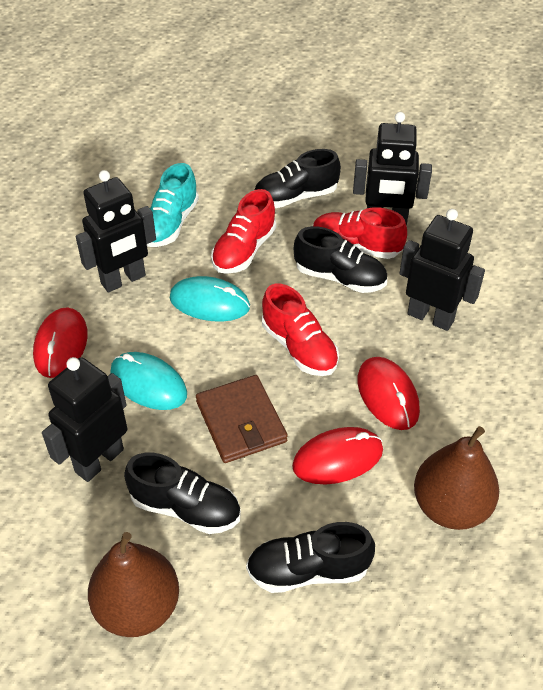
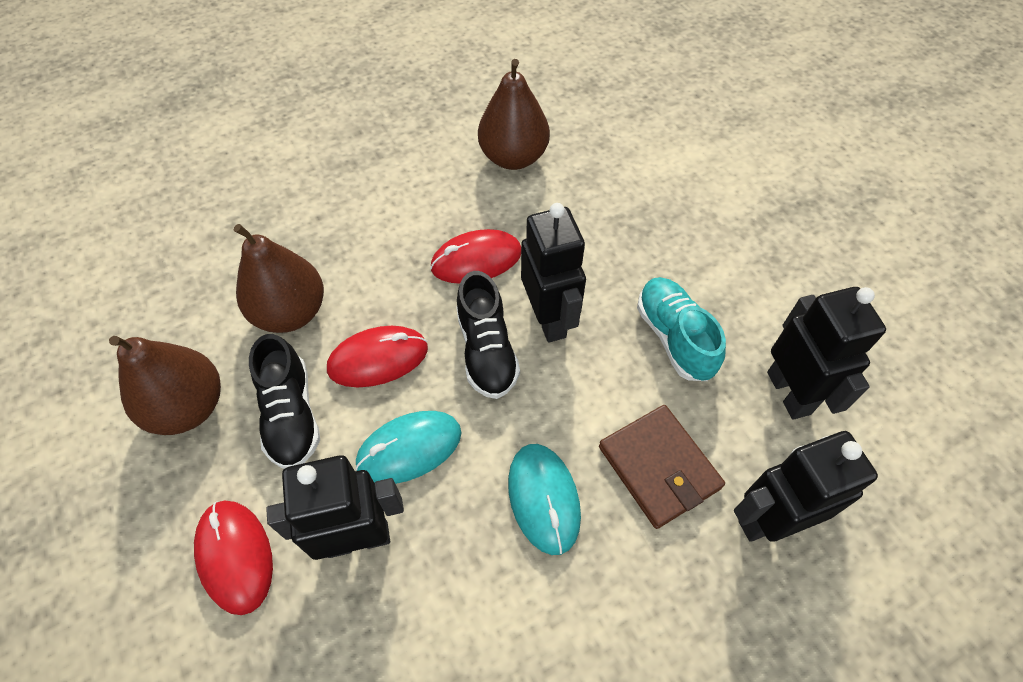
black shoe: 4 -> 2
brown pear: 2 -> 3
red shoe: 3 -> 0

